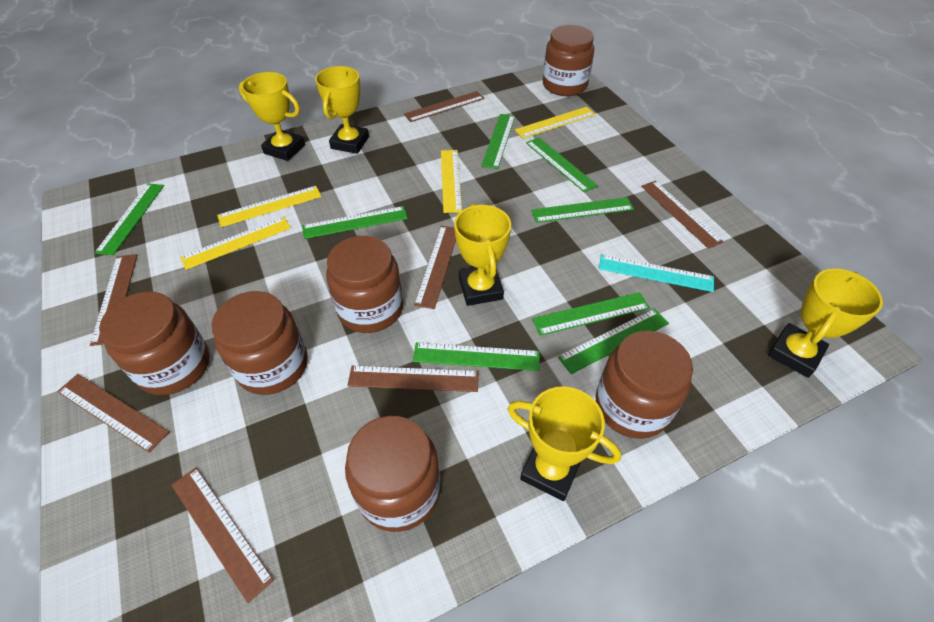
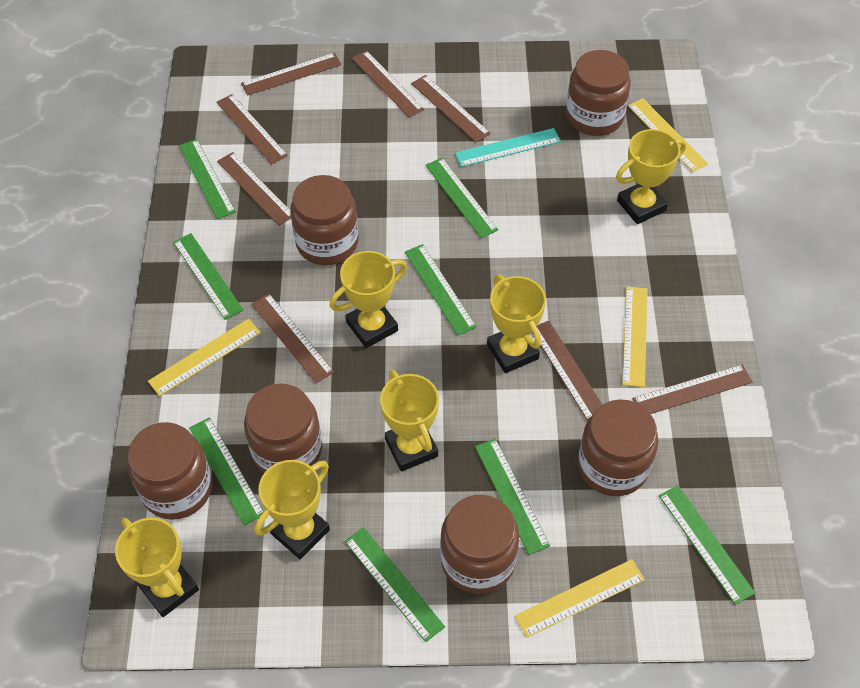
brown ruler: 7 -> 8
yellow trophy: 5 -> 6

